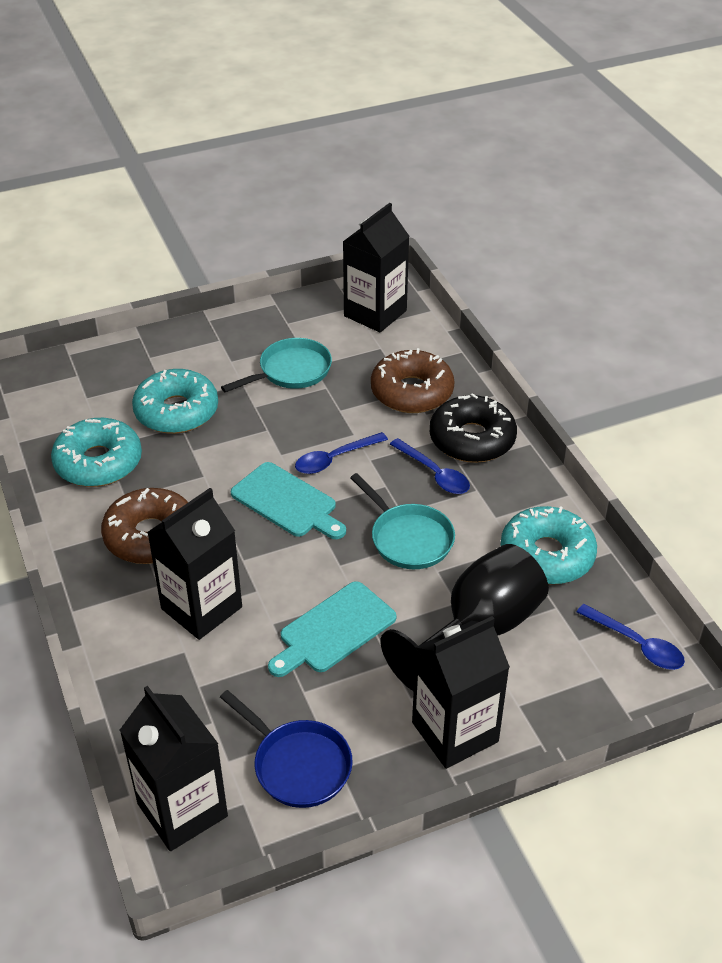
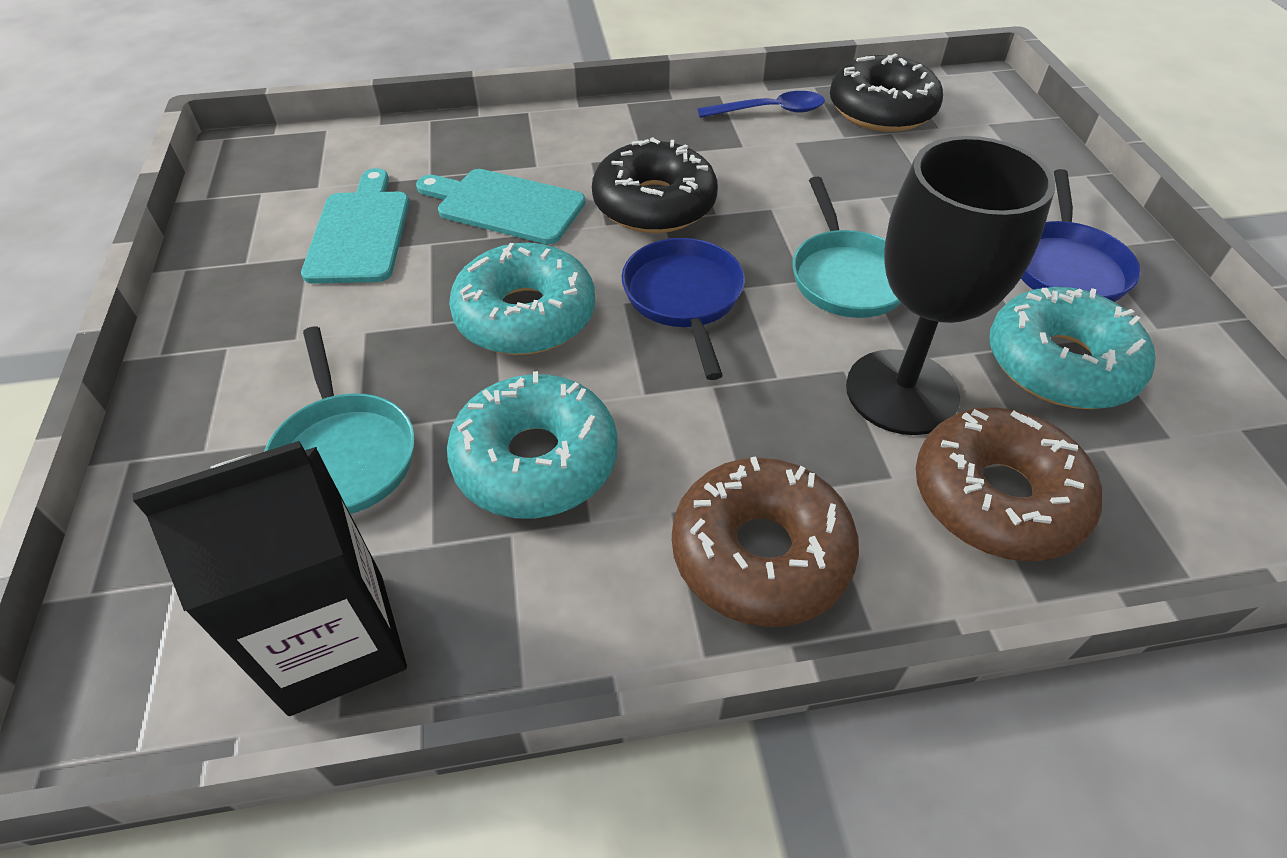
black carton: 4 -> 1
black donut: 1 -> 2
blue pan: 1 -> 2
blue spoon: 3 -> 1

